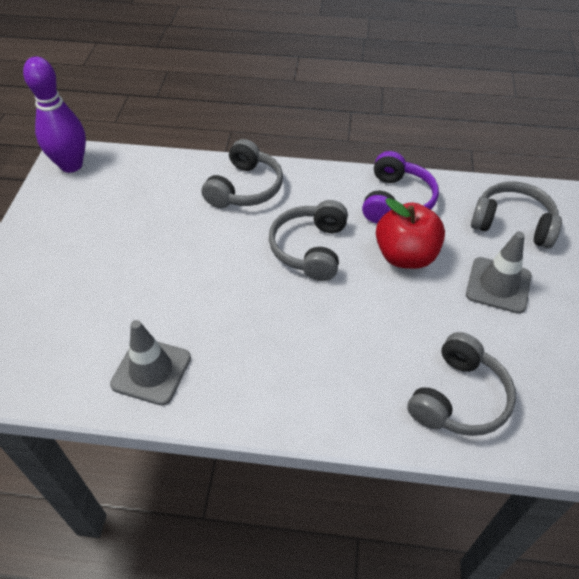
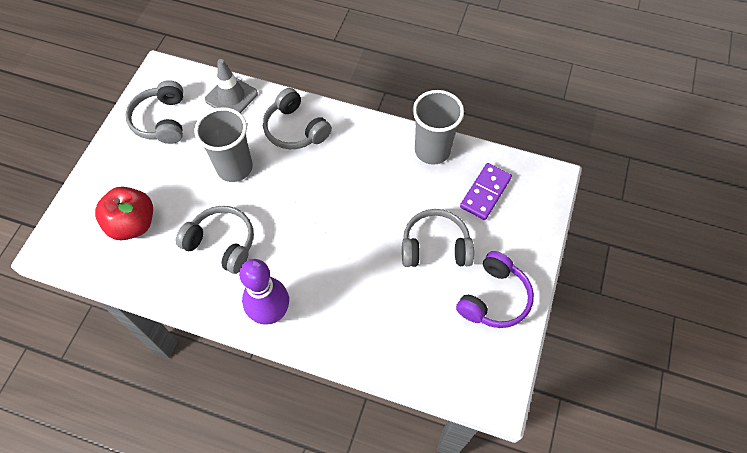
grey cup: 0 -> 2
grey traffic cone: 2 -> 1
purple domino: 0 -> 1

